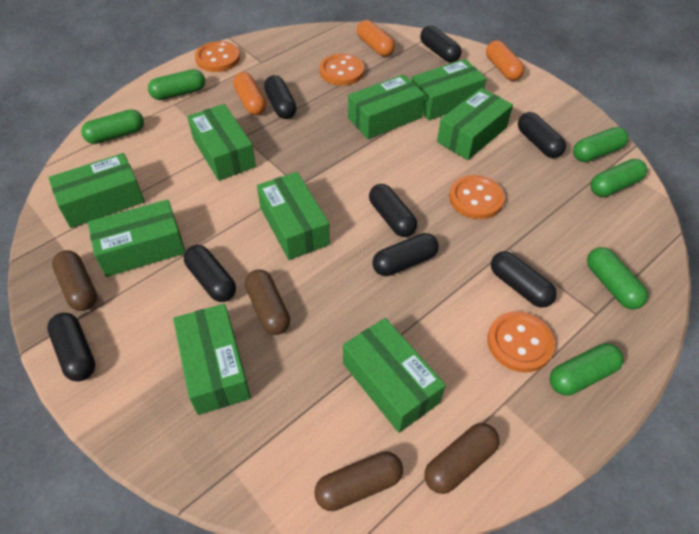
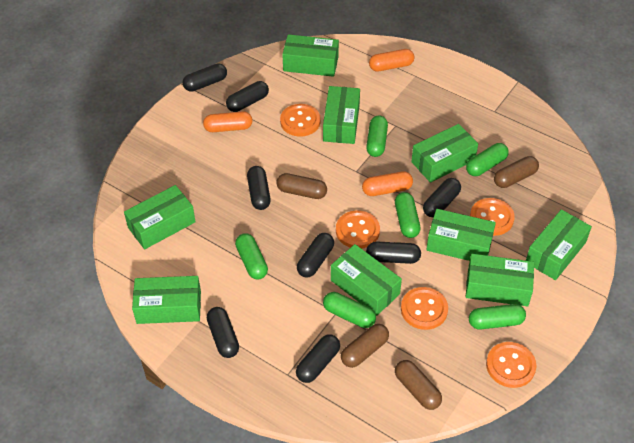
orange button: 4 -> 5

